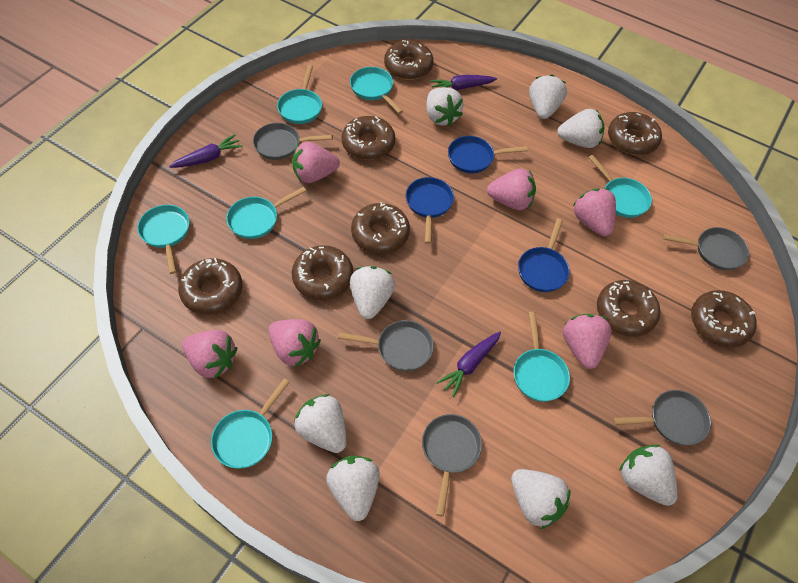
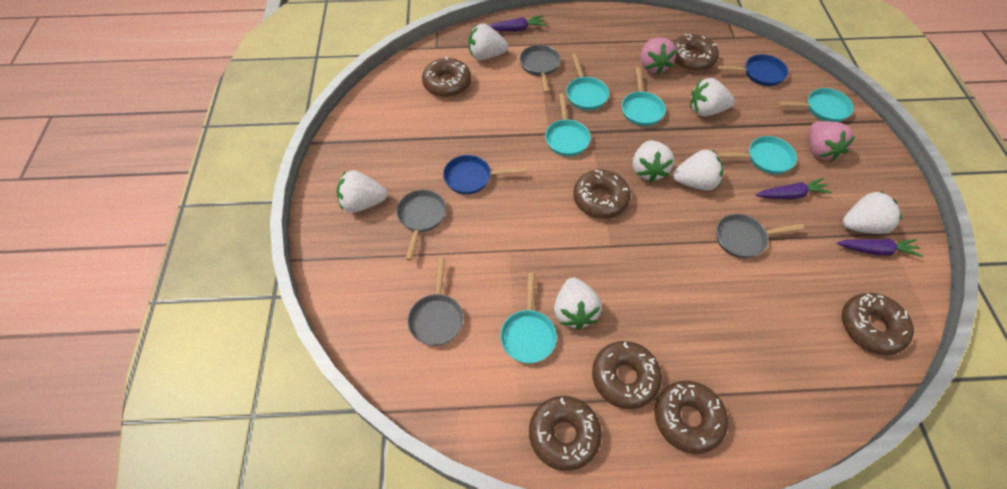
blue pan: 3 -> 2
brown donut: 8 -> 7
grey pan: 5 -> 4
pink strawberry: 6 -> 2
turquoise pan: 7 -> 6
white strawberry: 8 -> 7

